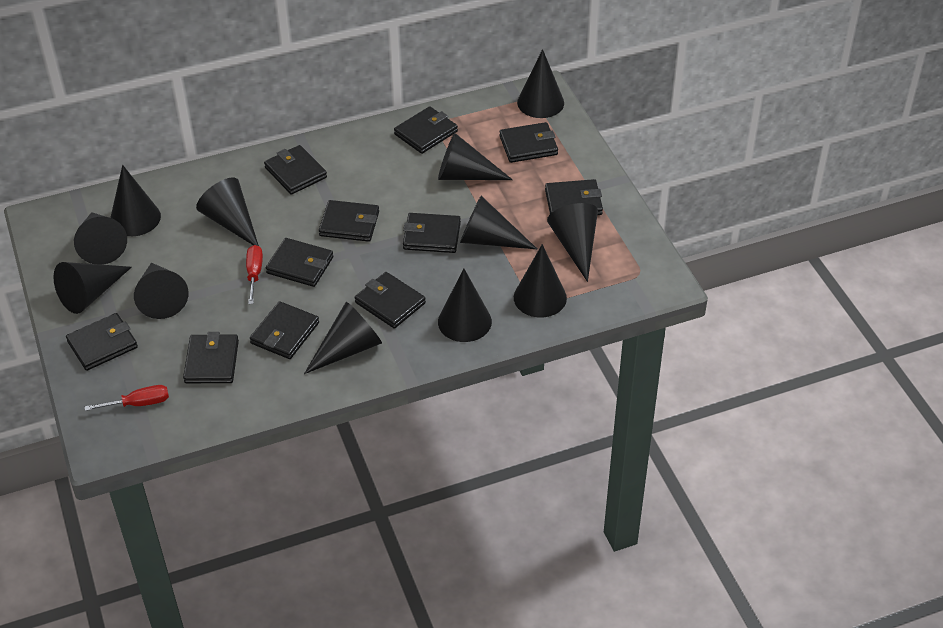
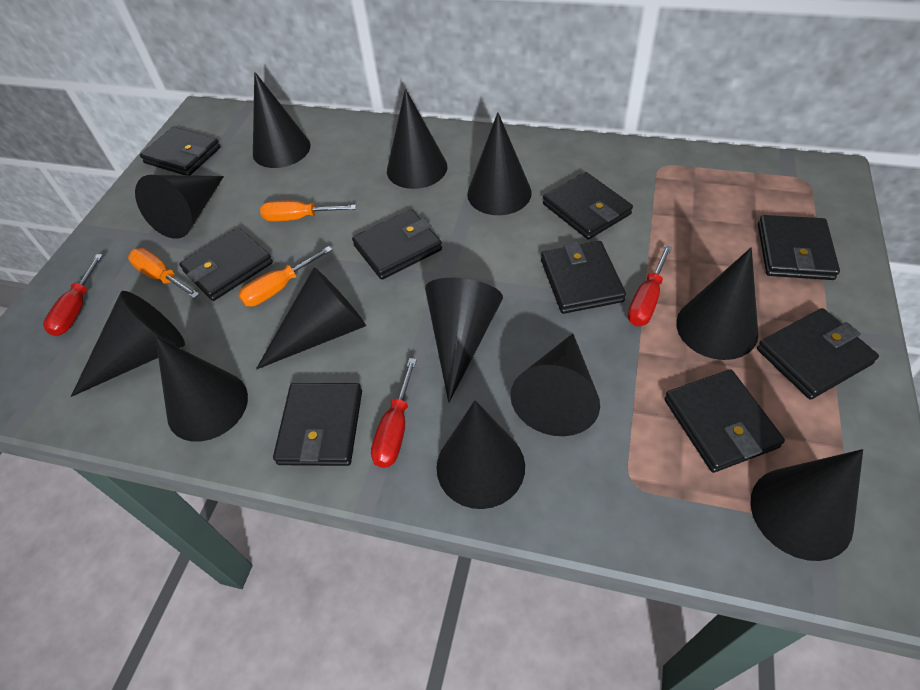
black wallet: 11 -> 9
orange screwdriver: 0 -> 3
red screwdriver: 2 -> 3

